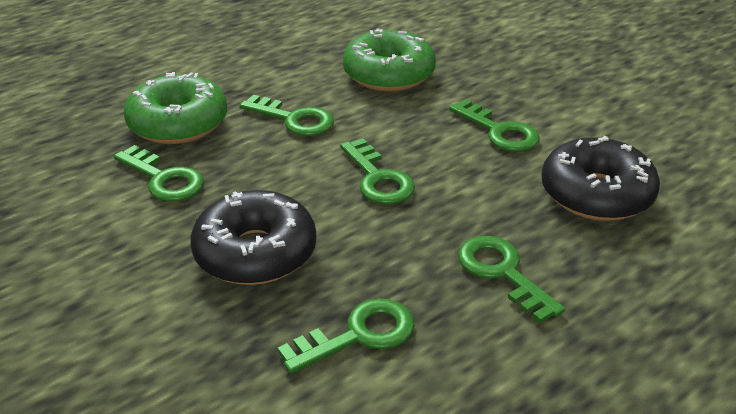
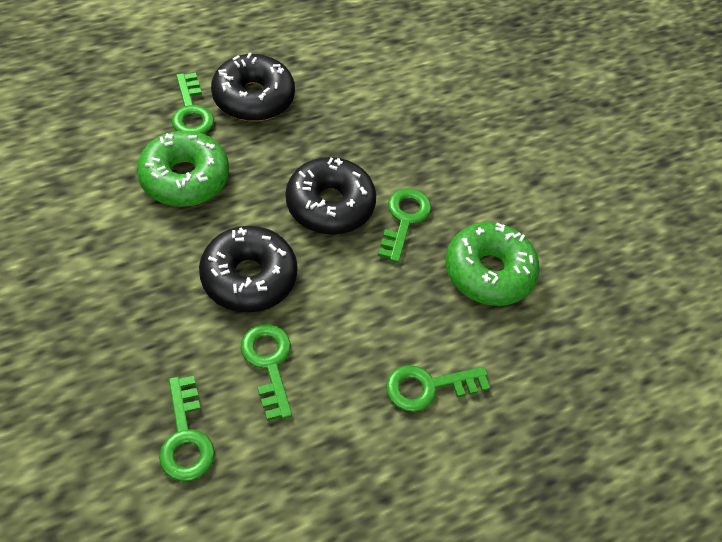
black donut: 2 -> 3
green key: 6 -> 5

